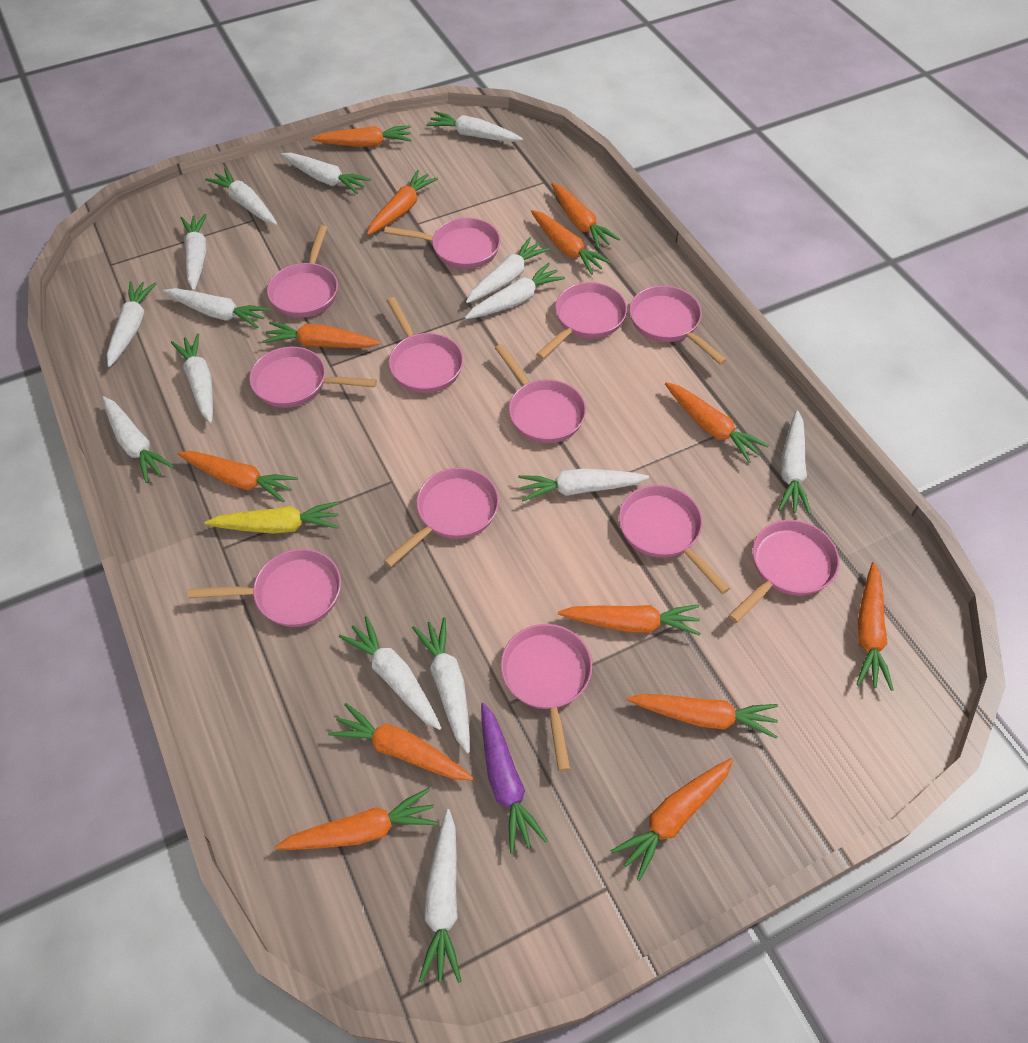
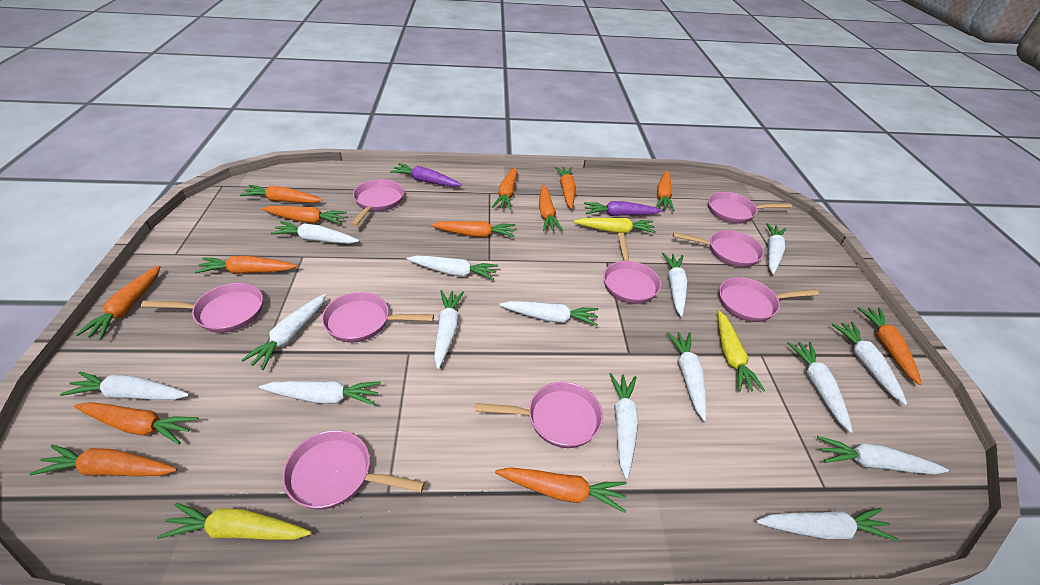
pink pan: 12 -> 9
purple carrot: 1 -> 2
yellow carrot: 1 -> 3

